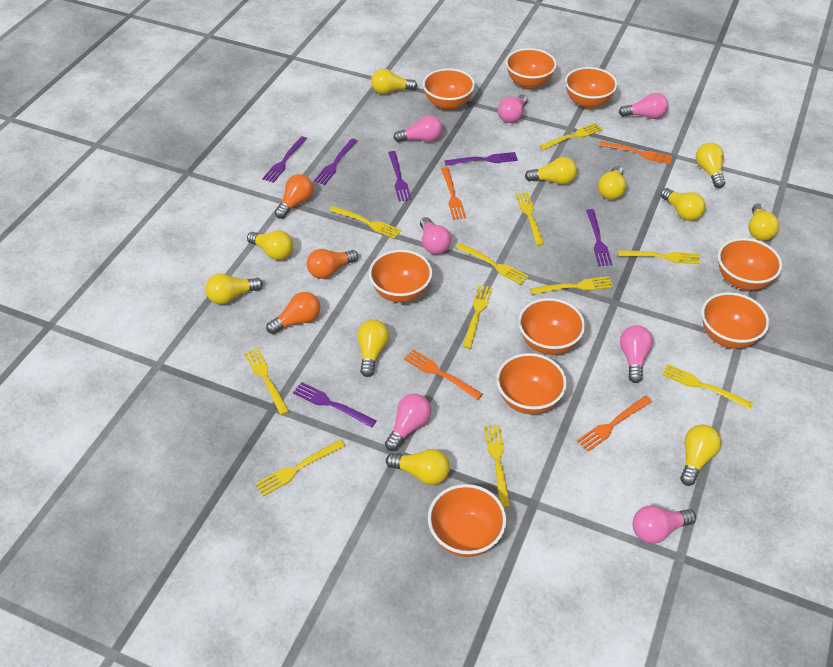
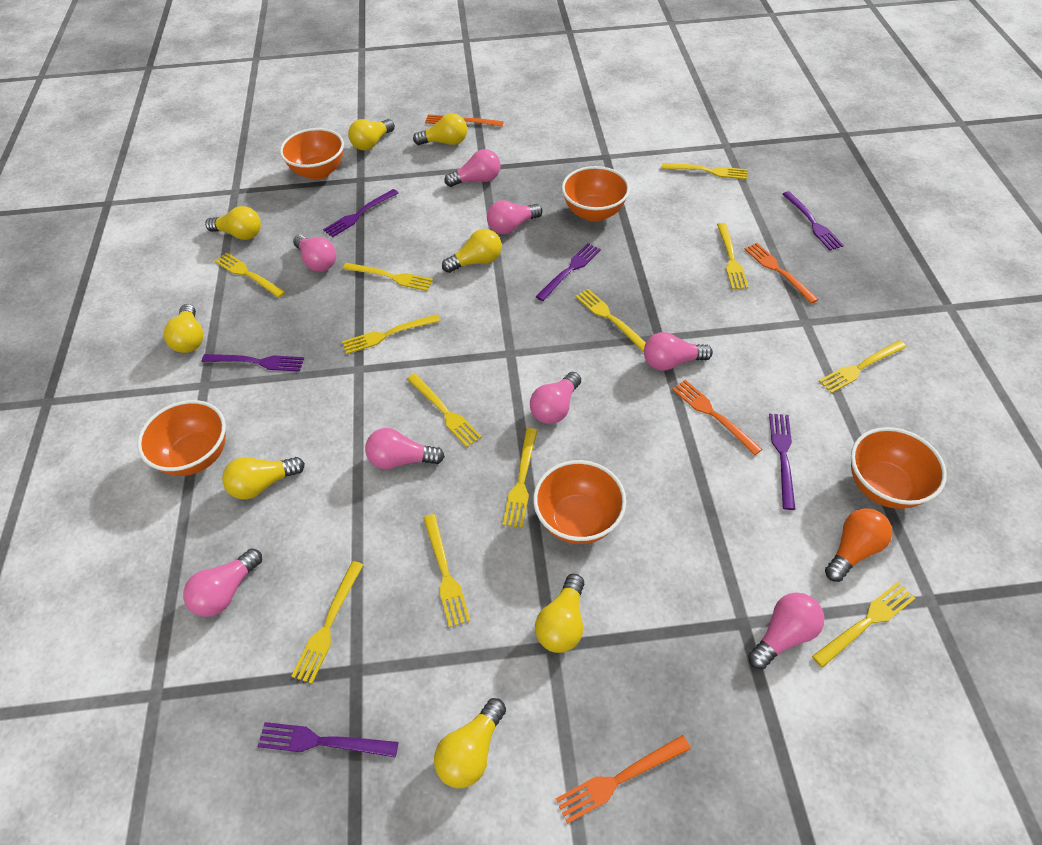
orange bowl: 9 -> 5
orange light bulb: 3 -> 1
pink light bulb: 7 -> 8
yellow fork: 11 -> 12
yellow light bulb: 11 -> 8

